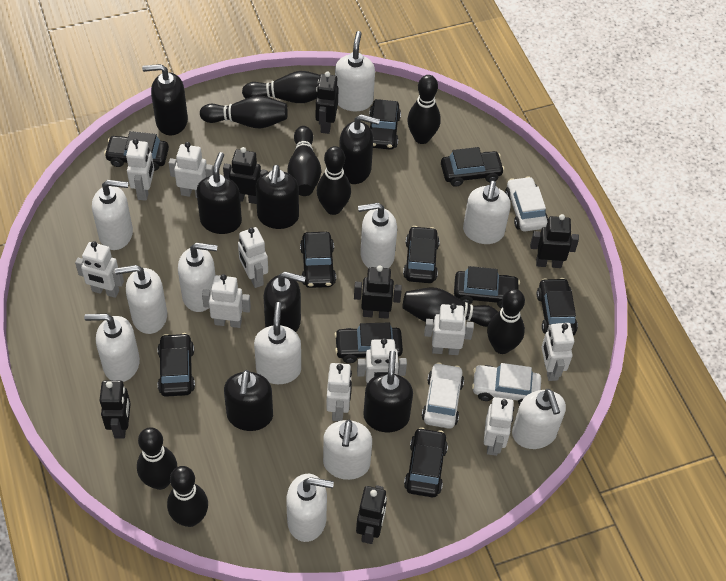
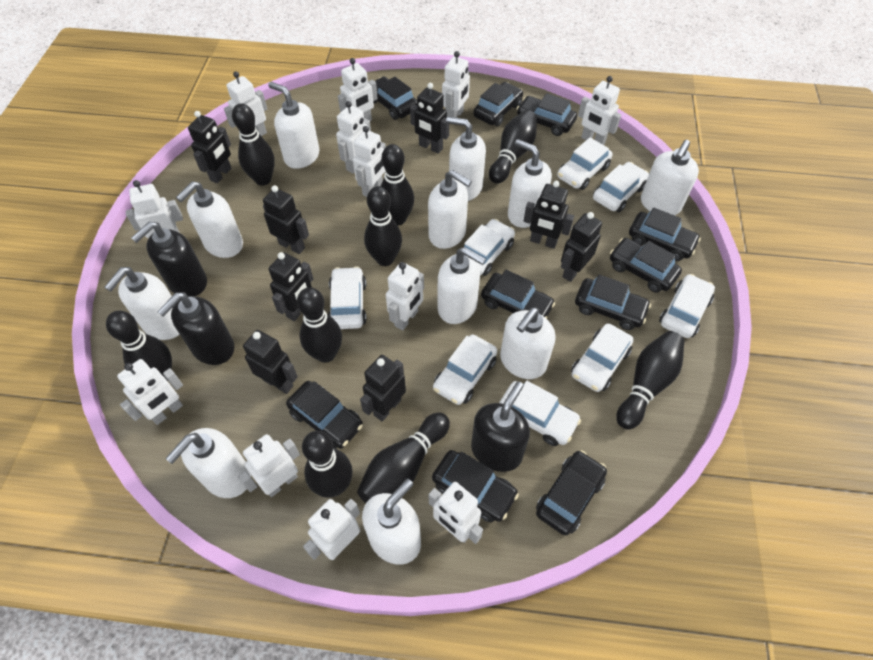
black robot: 6 -> 8
black soap dispenser: 7 -> 3
white car: 3 -> 8
white robot: 10 -> 12

